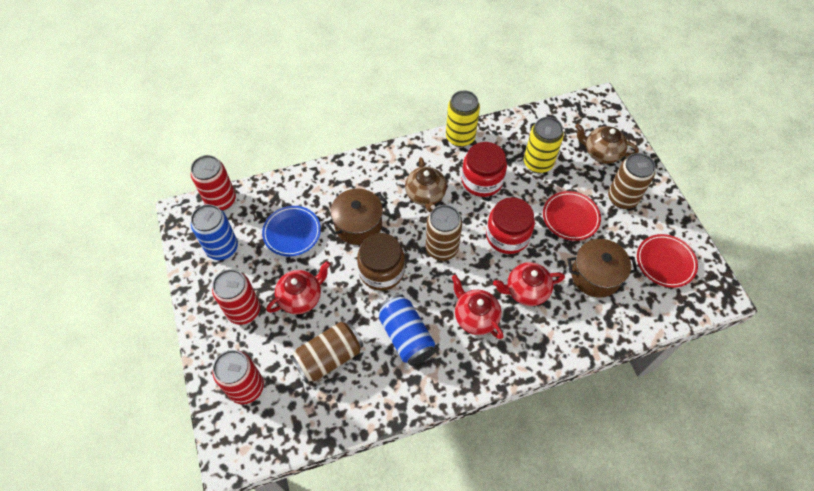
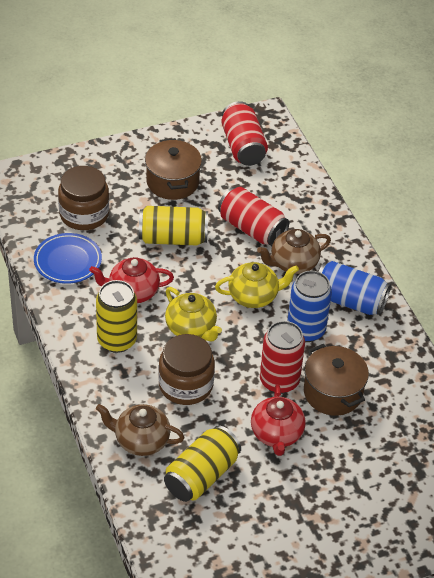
brown can: 3 -> 0
brown jar: 1 -> 2
red jar: 2 -> 0
red plate: 2 -> 0
red teapot: 3 -> 2
yellow can: 2 -> 3
yellow teapot: 0 -> 2

